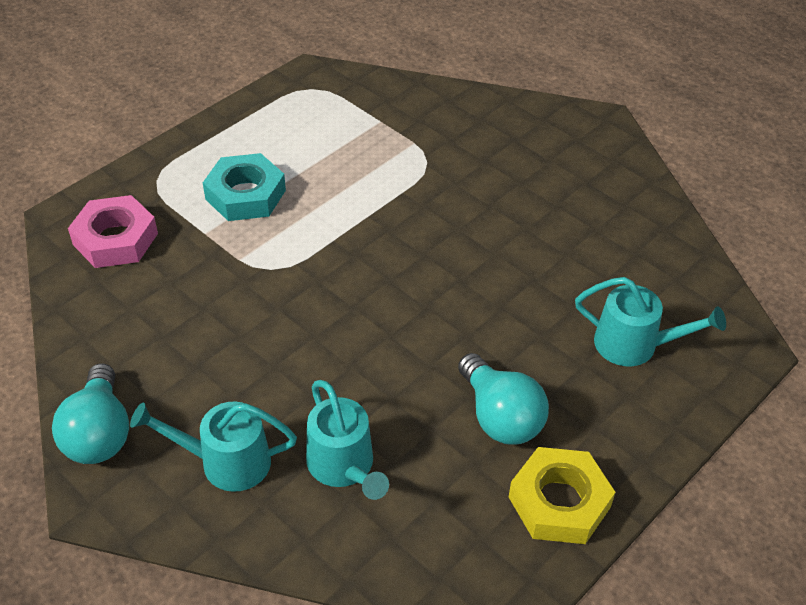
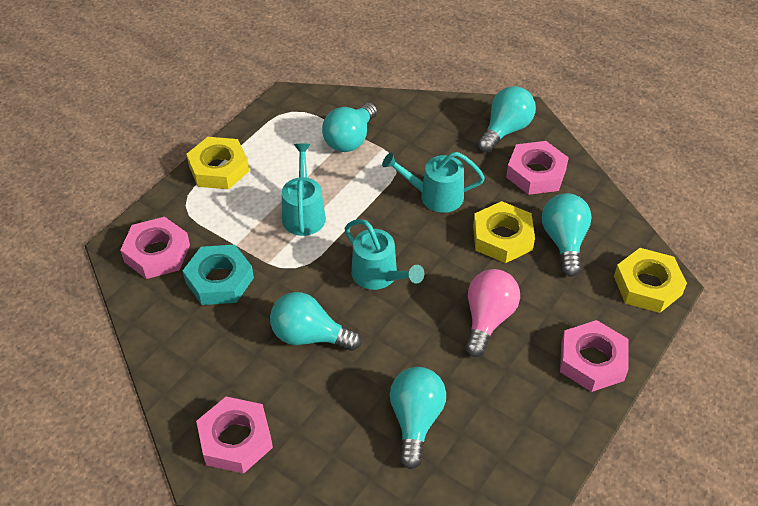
pink light bulb: 0 -> 1
pink nut: 1 -> 4
turquoise light bulb: 2 -> 5
yellow nut: 1 -> 3

